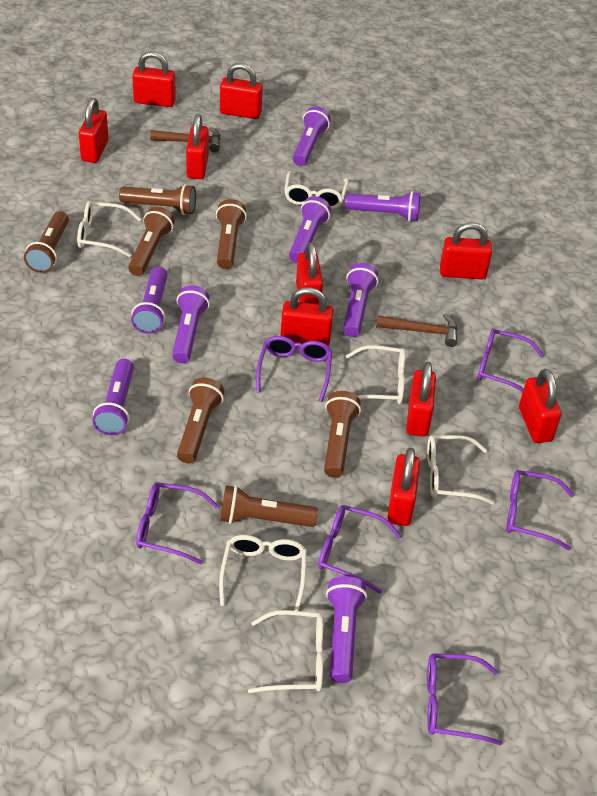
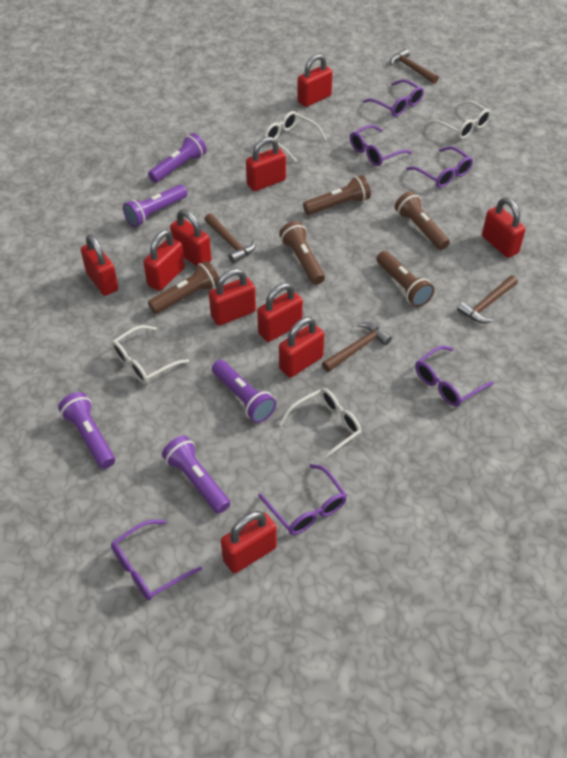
brown flashlight: 7 -> 5
brown hammer: 2 -> 4
purple flashlight: 8 -> 5
white glasses: 6 -> 4

